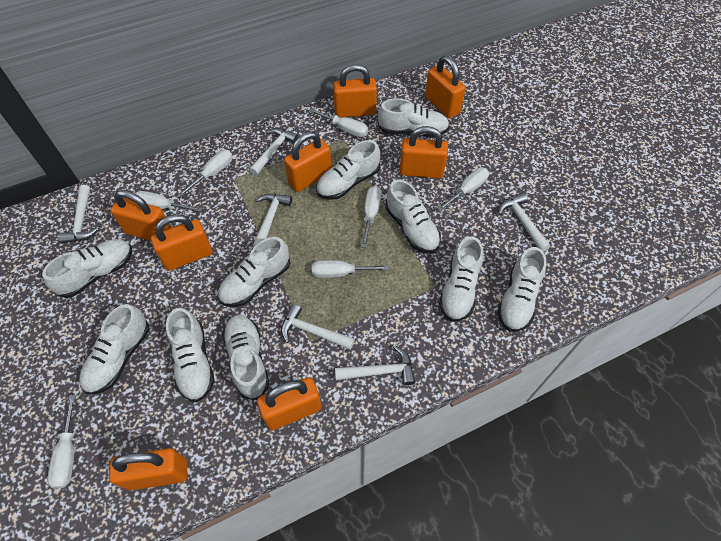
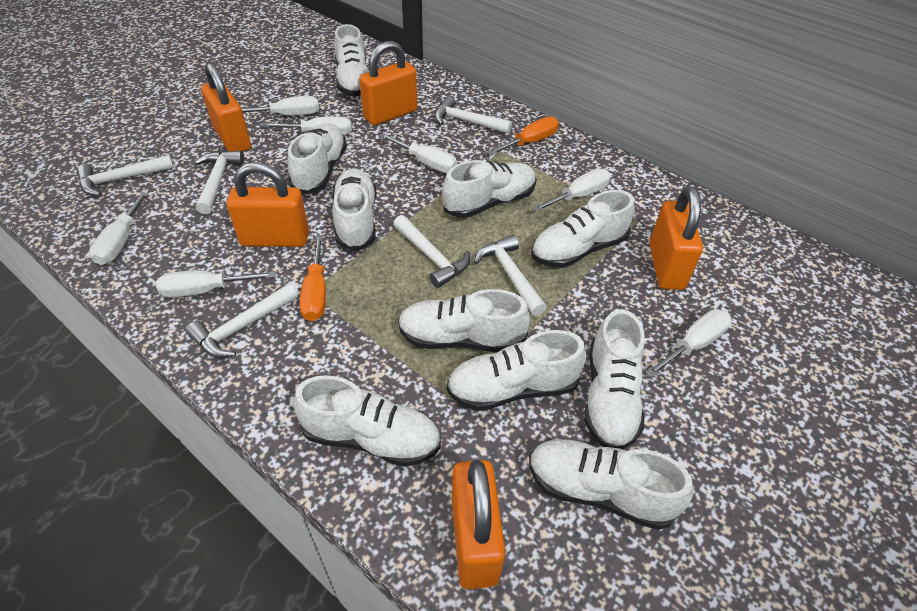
orange padlock: 8 -> 5
orange screwdriver: 0 -> 2

